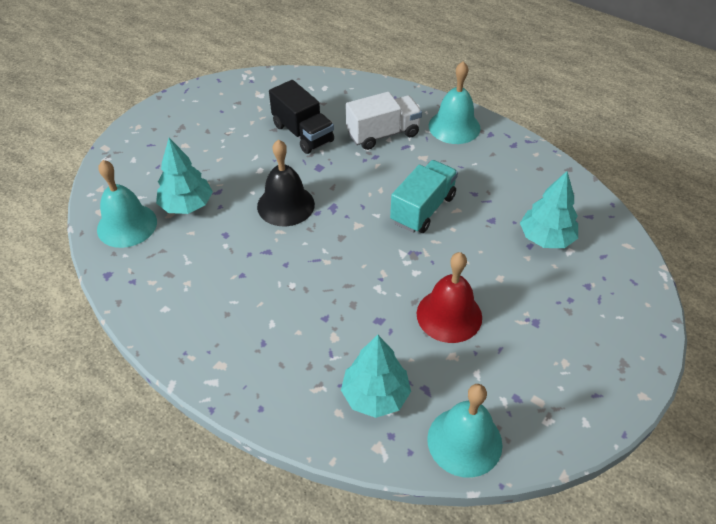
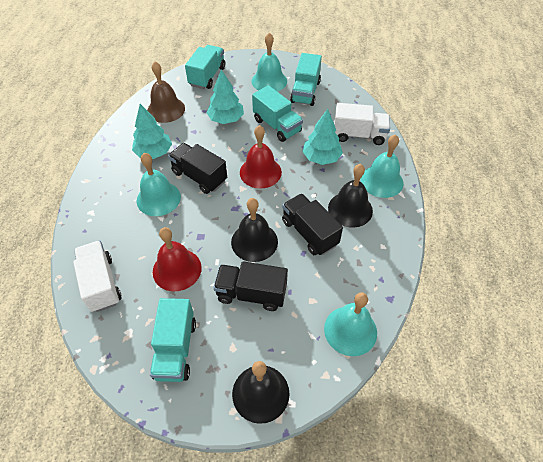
black bell: 1 -> 3
black truck: 1 -> 3
brown bell: 0 -> 1
red bell: 1 -> 2
turquoise bell: 3 -> 4
turquoise truck: 1 -> 4
white truck: 1 -> 2

